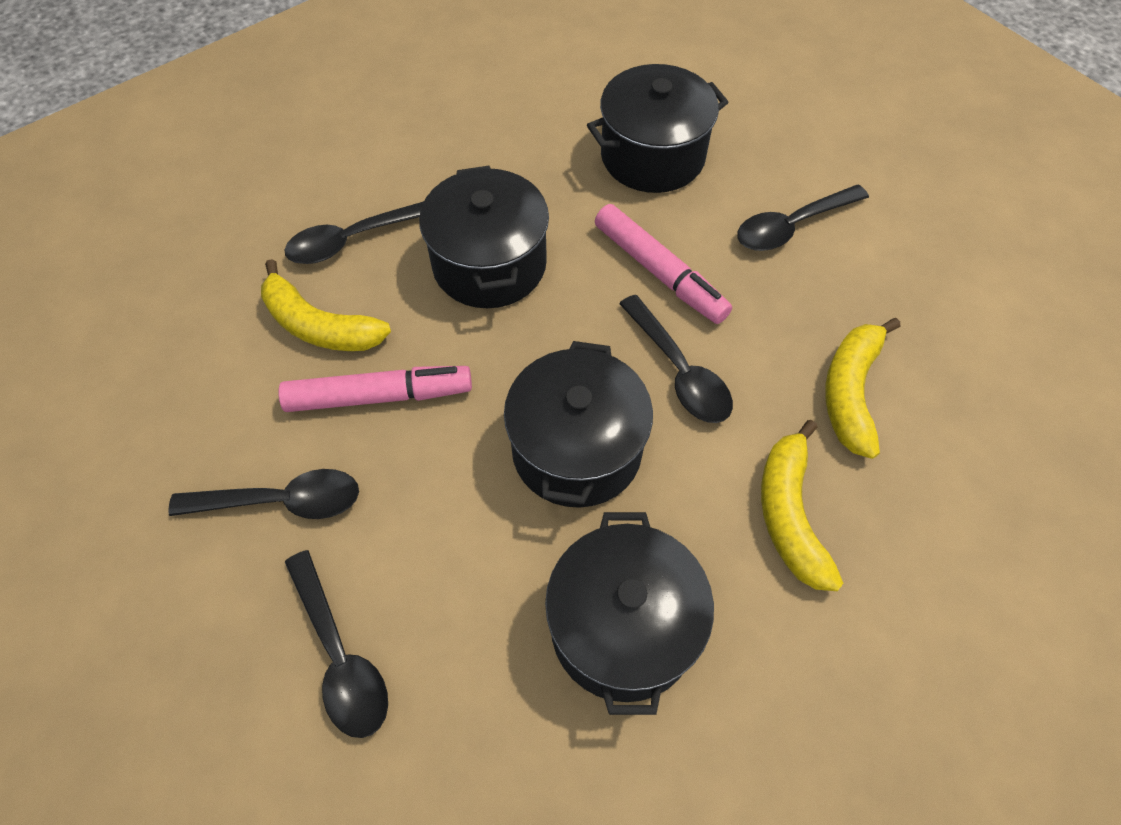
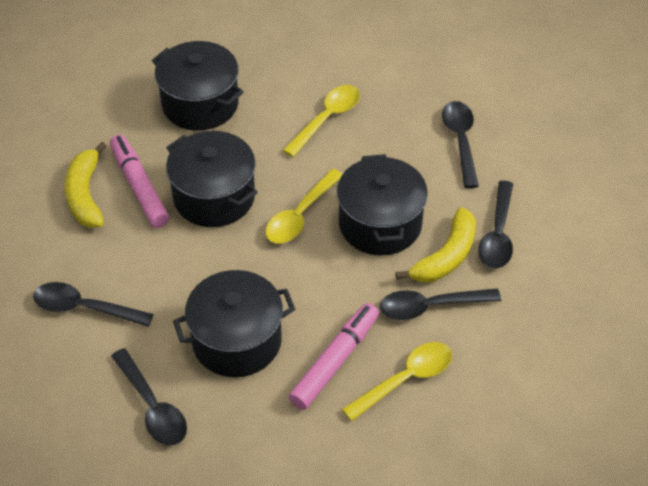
yellow banana: 3 -> 2
yellow spoon: 0 -> 3

